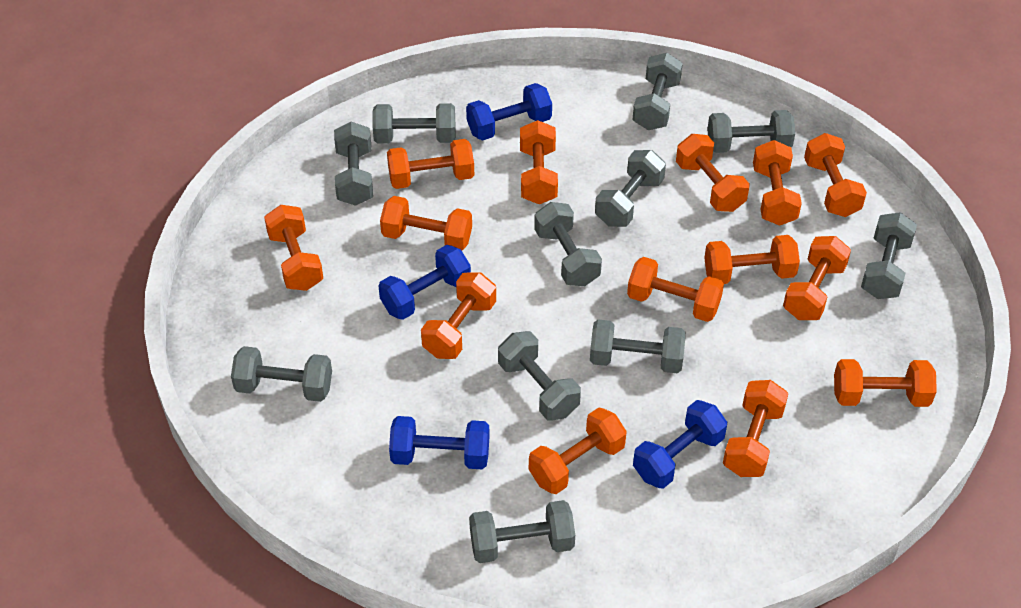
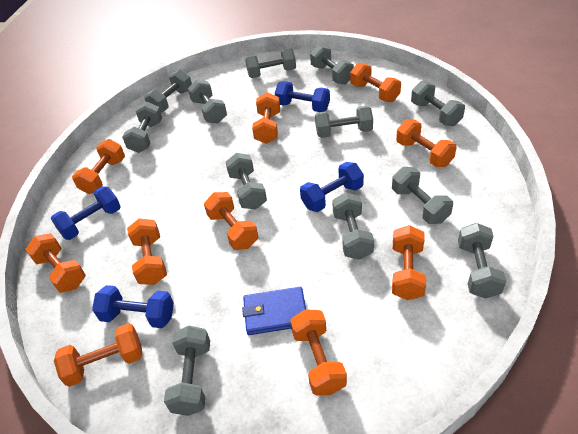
blue wallet: 0 -> 1
grey dumbbell: 11 -> 12
orange dumbbell: 14 -> 10

